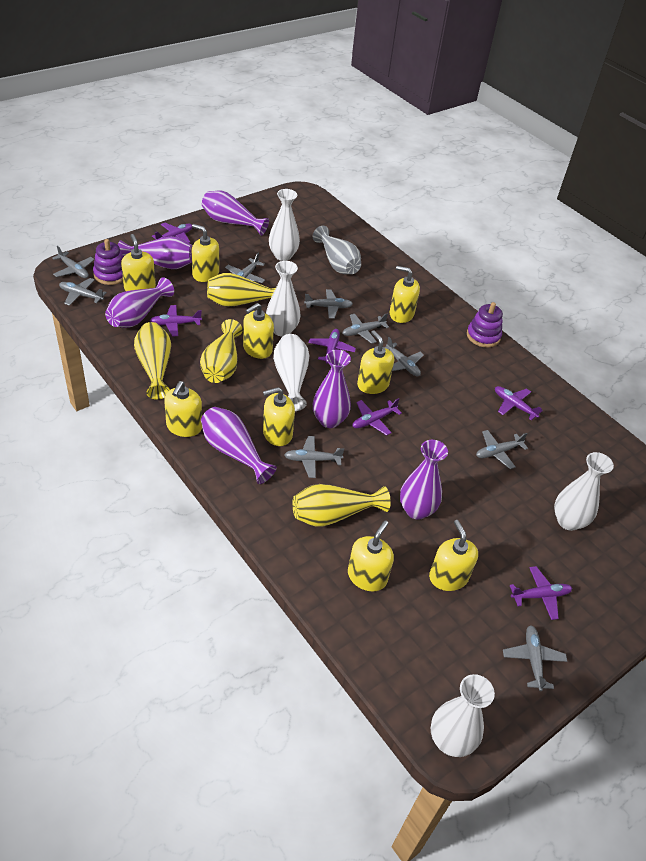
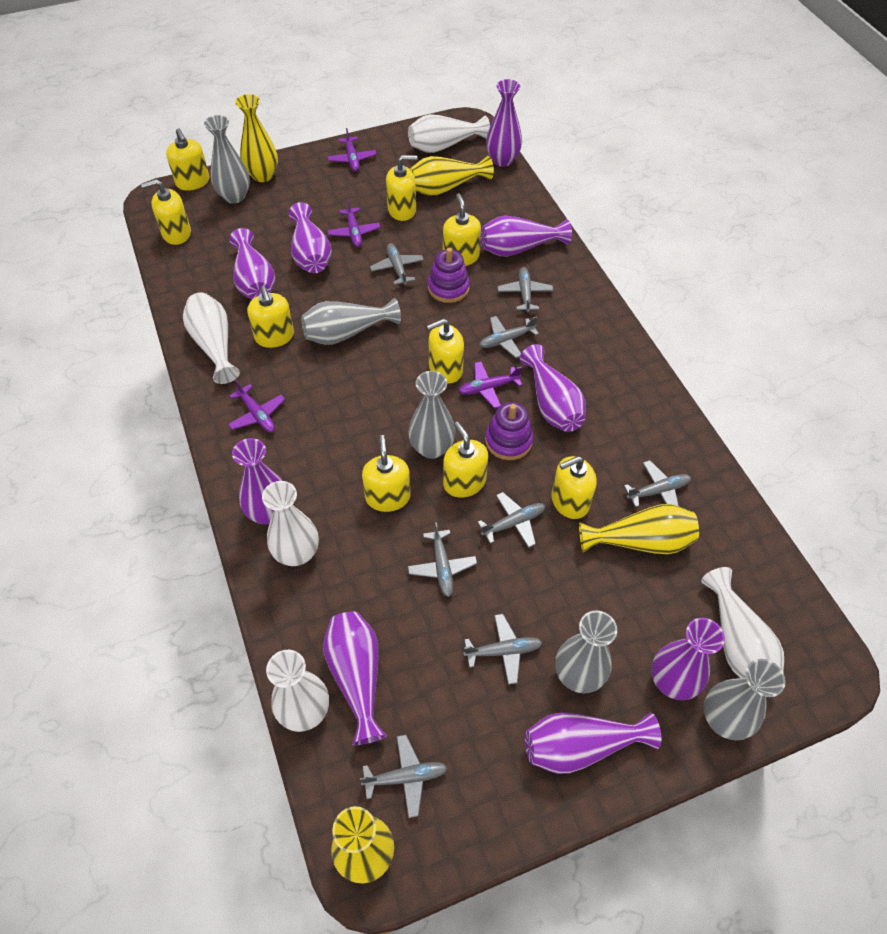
grey plane: 9 -> 8
grey vase: 1 -> 5
purple plane: 6 -> 4
purple vase: 6 -> 9

